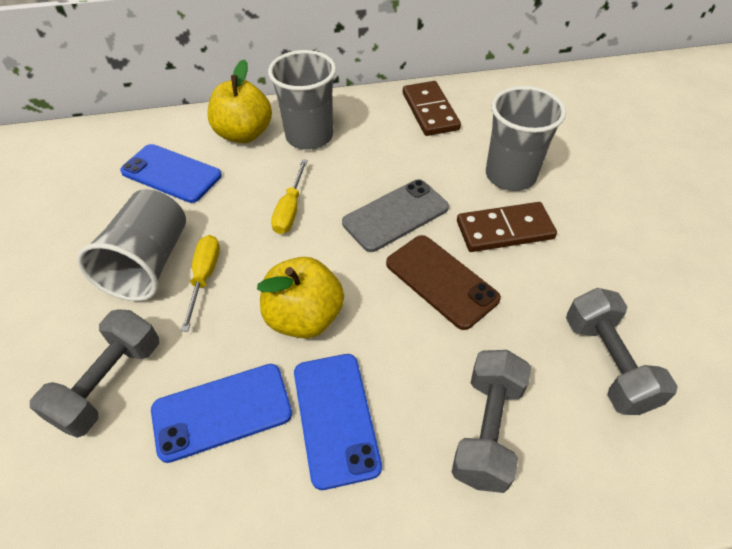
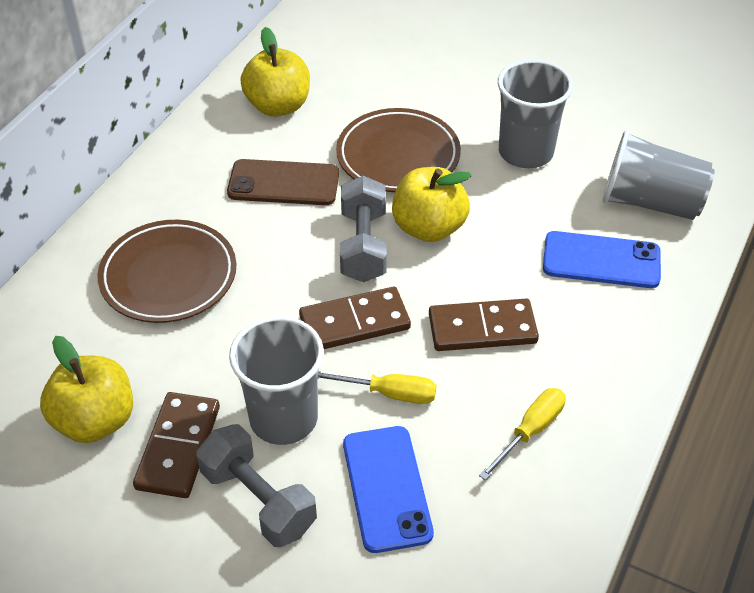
blue phone: 3 -> 2
brown domino: 2 -> 3
brown plate: 0 -> 2
grey dumbbell: 3 -> 2
grey phone: 1 -> 0
yellow apple: 2 -> 3

